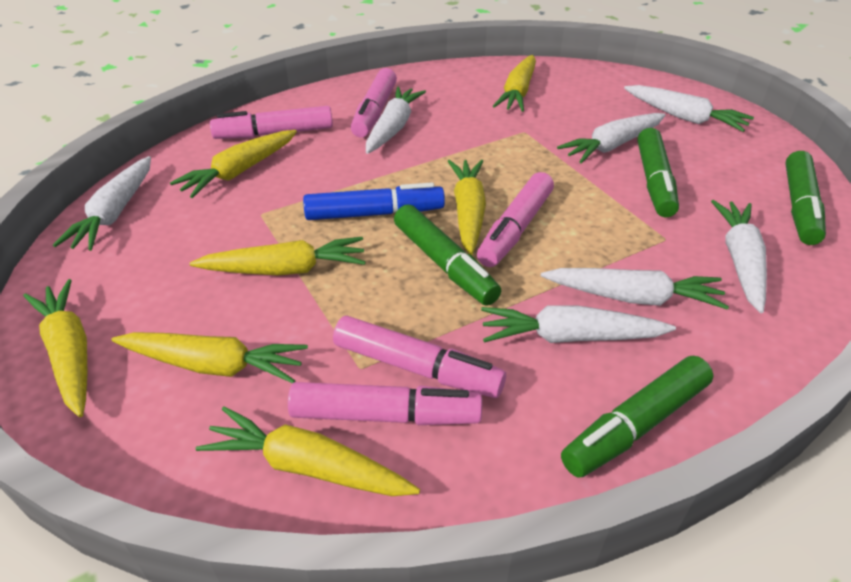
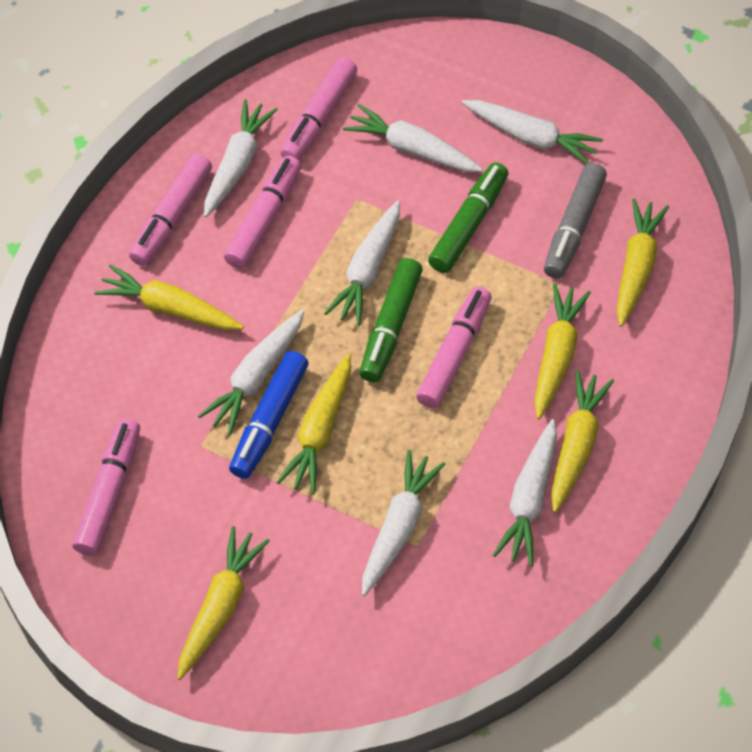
green marker: 4 -> 2
grey marker: 0 -> 1
yellow carrot: 7 -> 6

